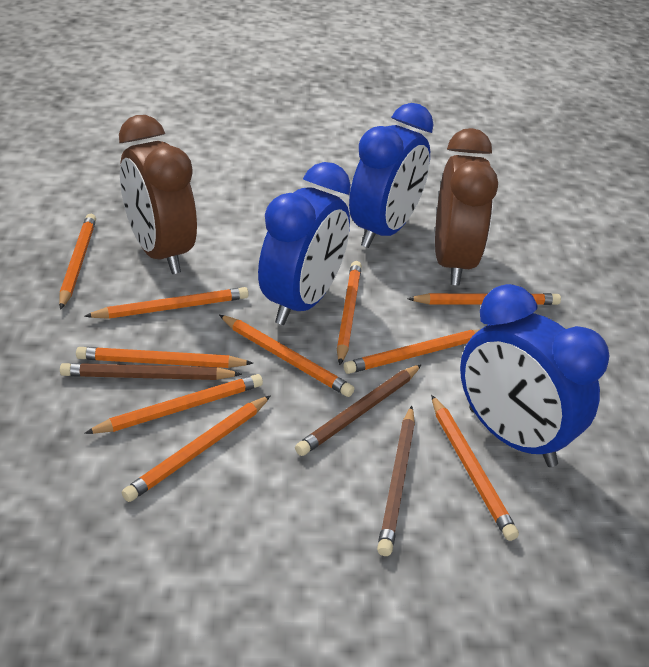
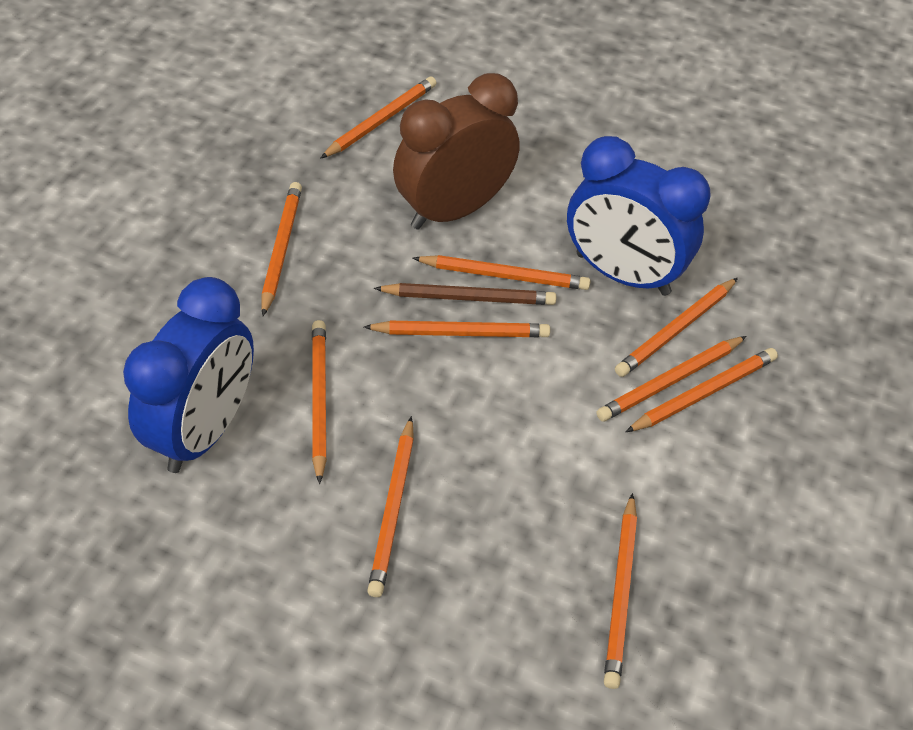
blue clock: 3 -> 2
brown clock: 2 -> 1
brown pencil: 3 -> 1

